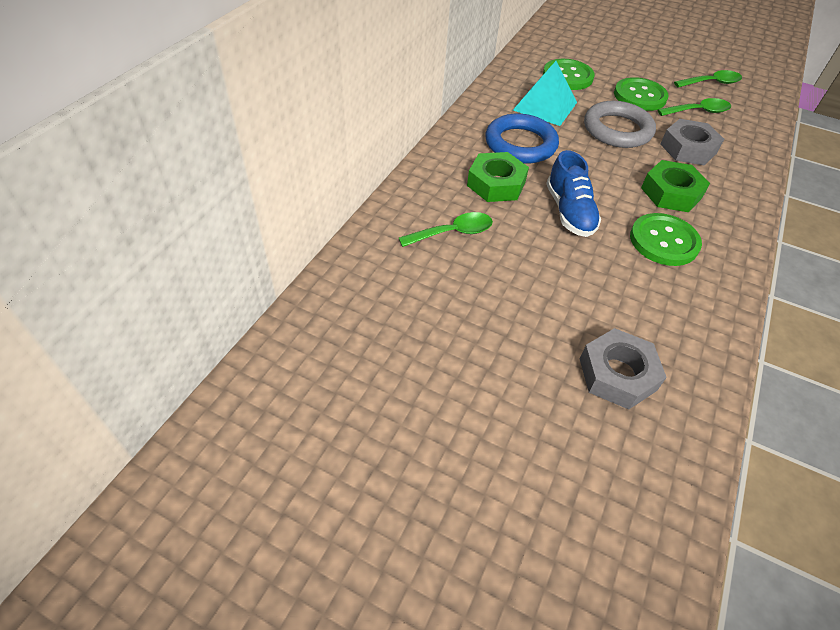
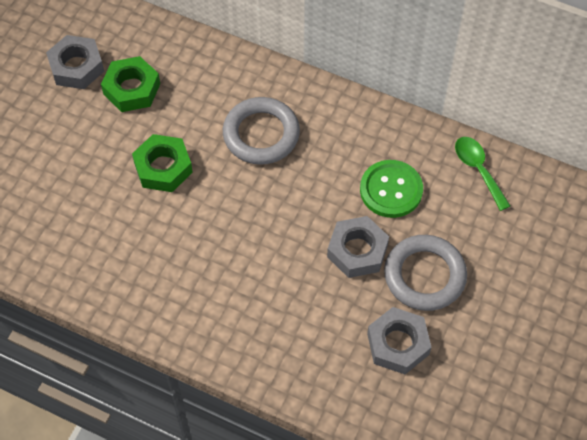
blue ring: 1 -> 0
blue shoe: 1 -> 0
green button: 3 -> 1
green spoon: 3 -> 1
grey nut: 2 -> 3
grey ring: 1 -> 2
turquoise pyramid: 1 -> 0

